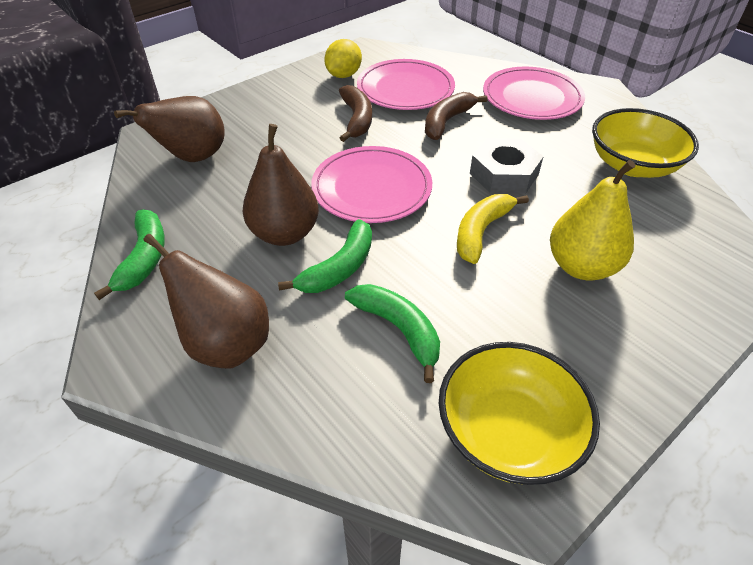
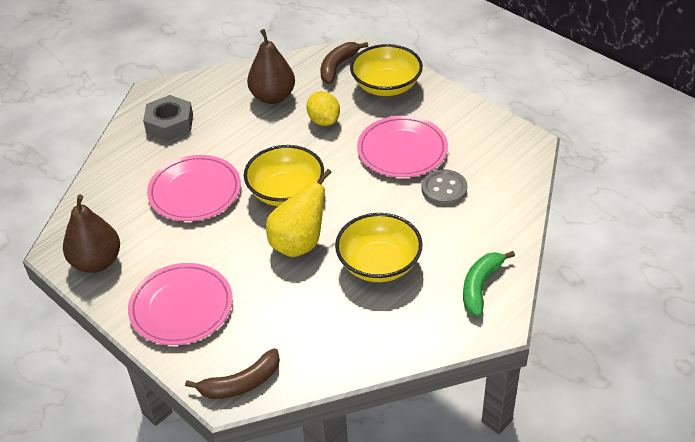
brown pear: 3 -> 2
green banana: 3 -> 1
grey button: 0 -> 1
yellow banana: 1 -> 0
yellow bowl: 2 -> 3

